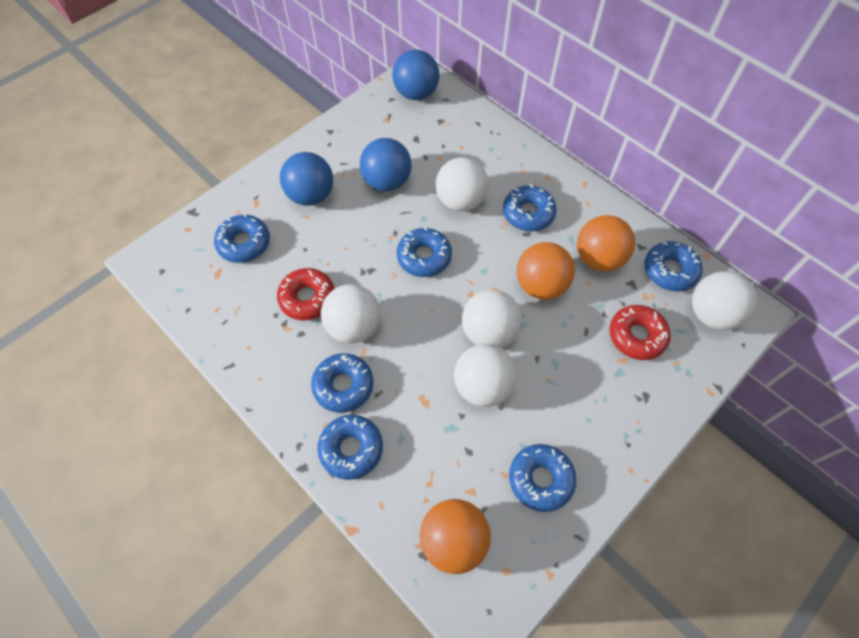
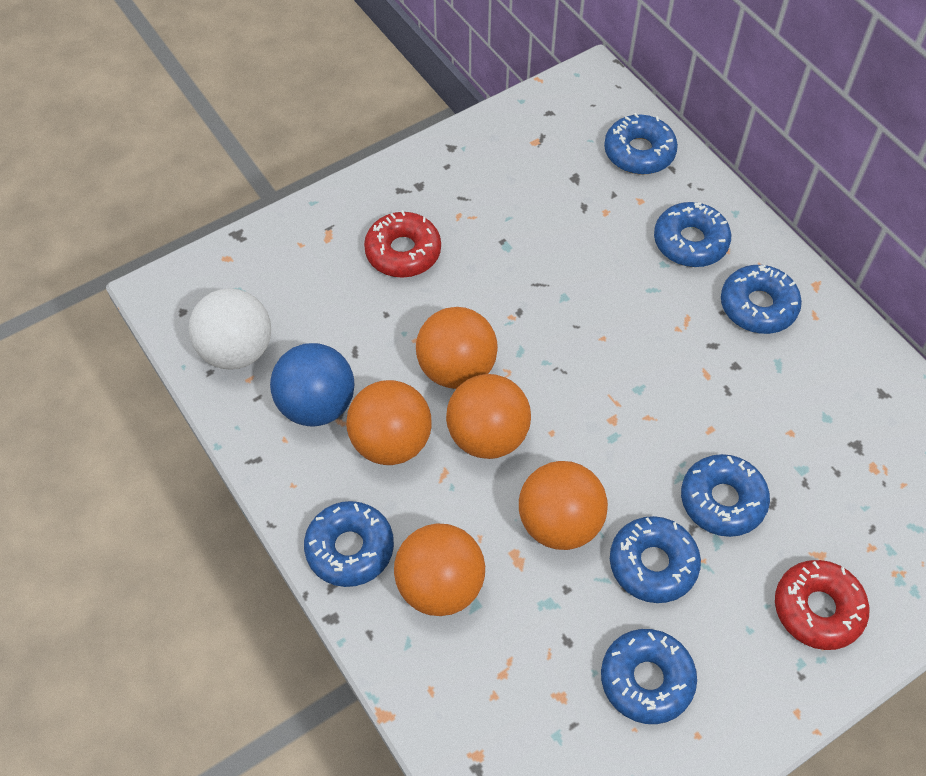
blue ball: 3 -> 1
orange ball: 3 -> 5
white ball: 5 -> 1

